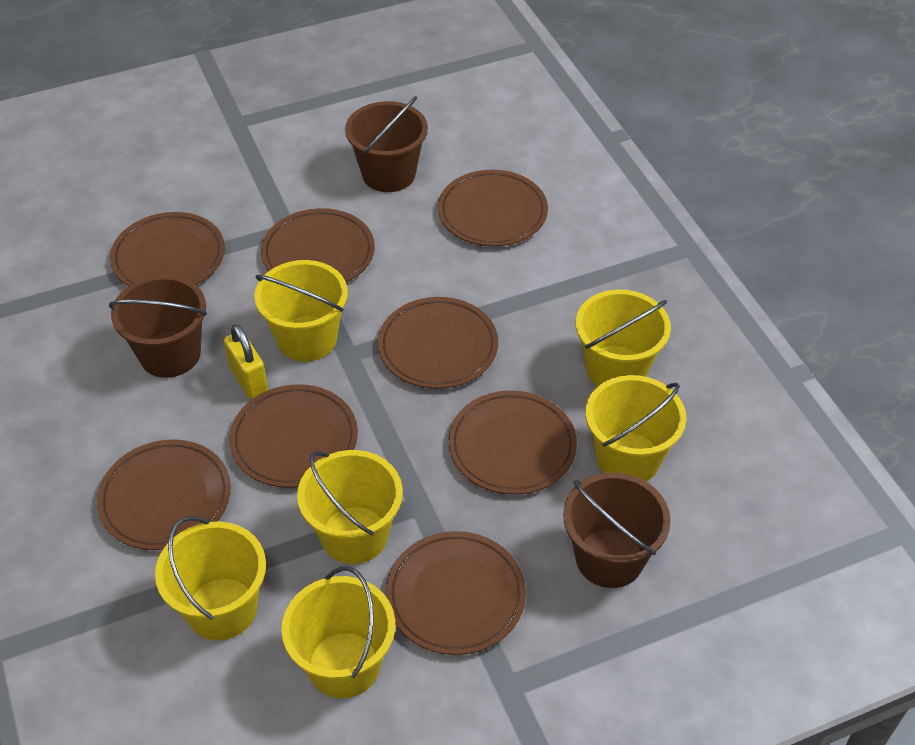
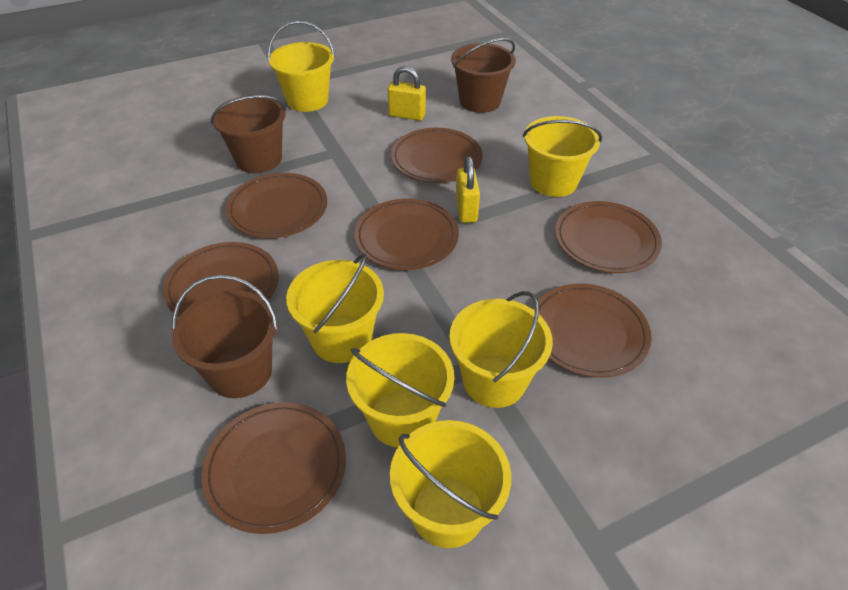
brown plate: 8 -> 7
yellow padlock: 1 -> 2

